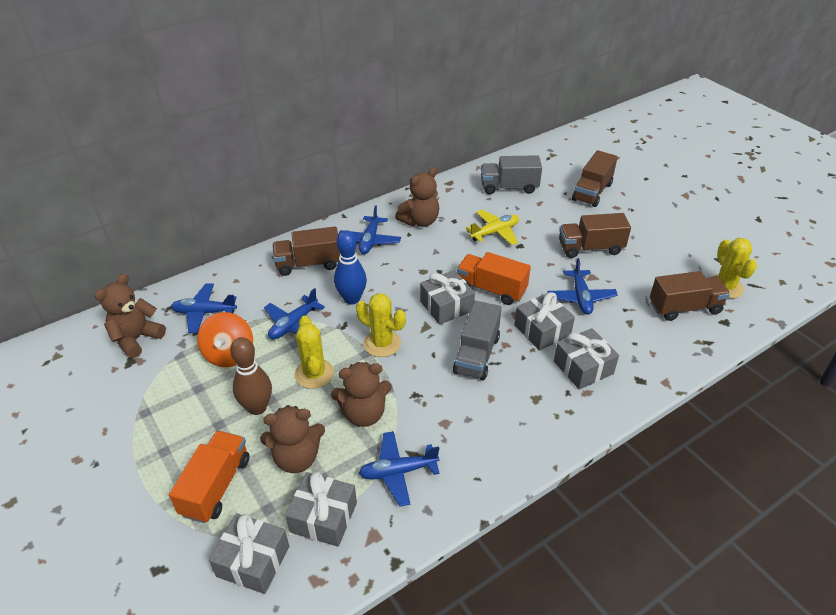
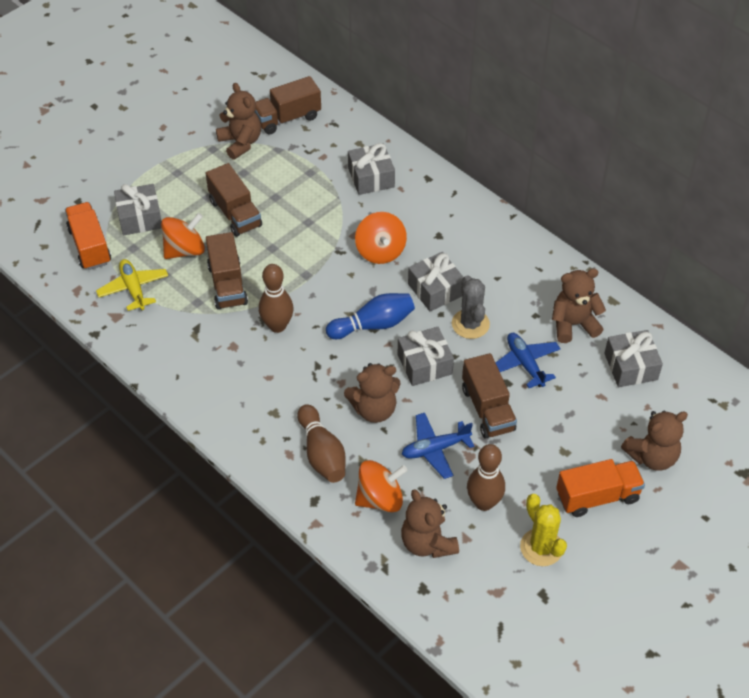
blue plane: 5 -> 2
brown bowling pin: 1 -> 3
brown teddy bear: 4 -> 5
grey cactus: 0 -> 1
grey truck: 2 -> 0
orange spinning top: 1 -> 3
yellow cactus: 3 -> 1

